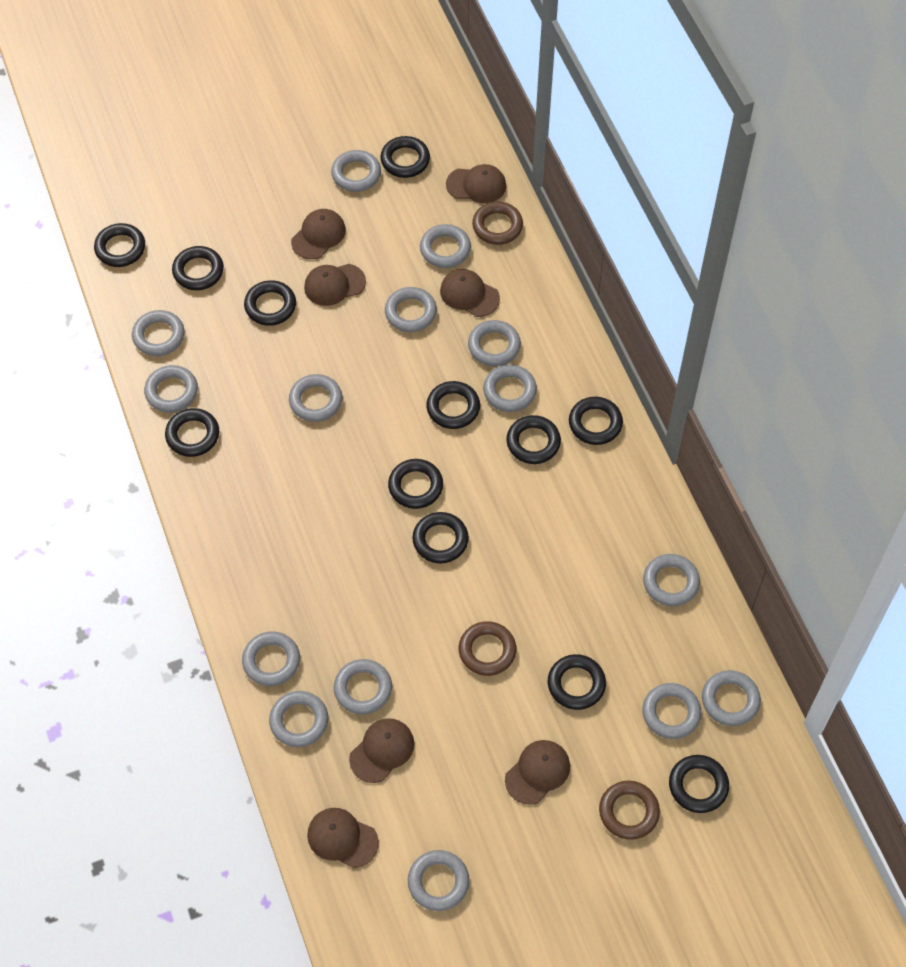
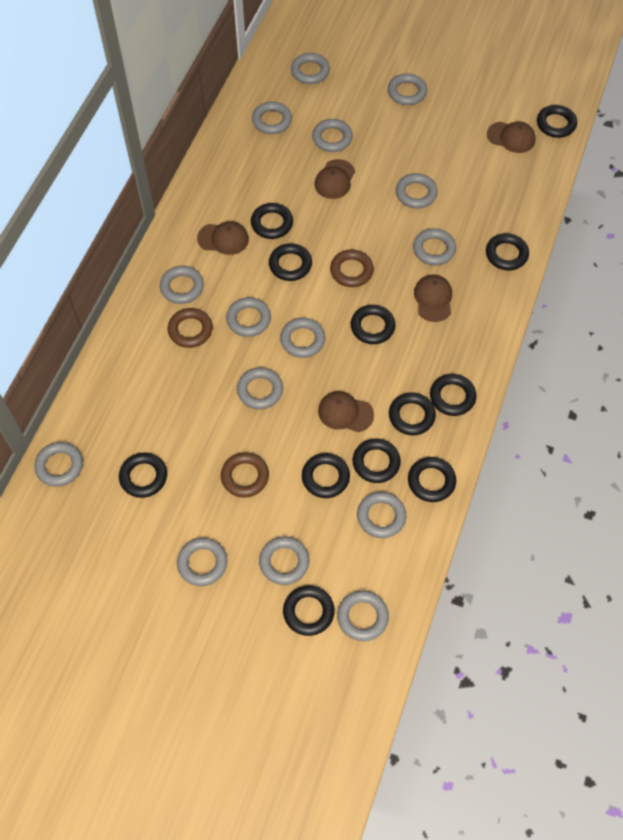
brown cap: 7 -> 5

